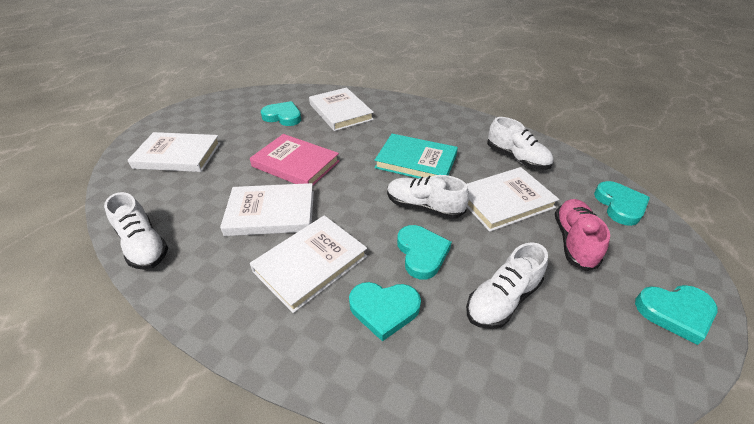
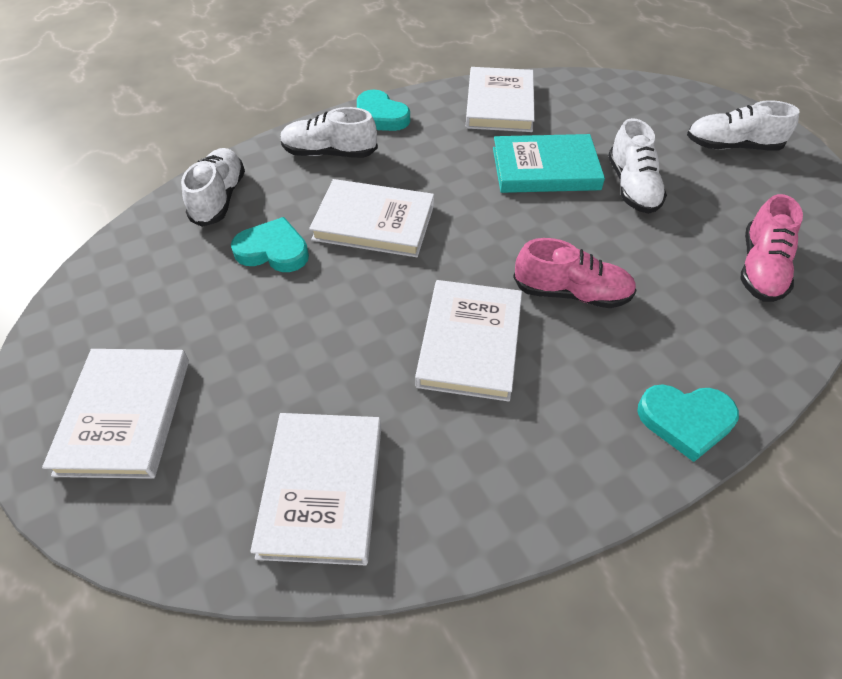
pink book: 1 -> 0
pink shoe: 1 -> 2
turquoise heart: 5 -> 3

